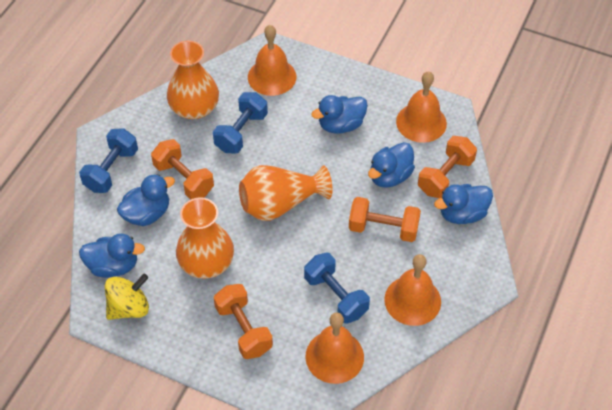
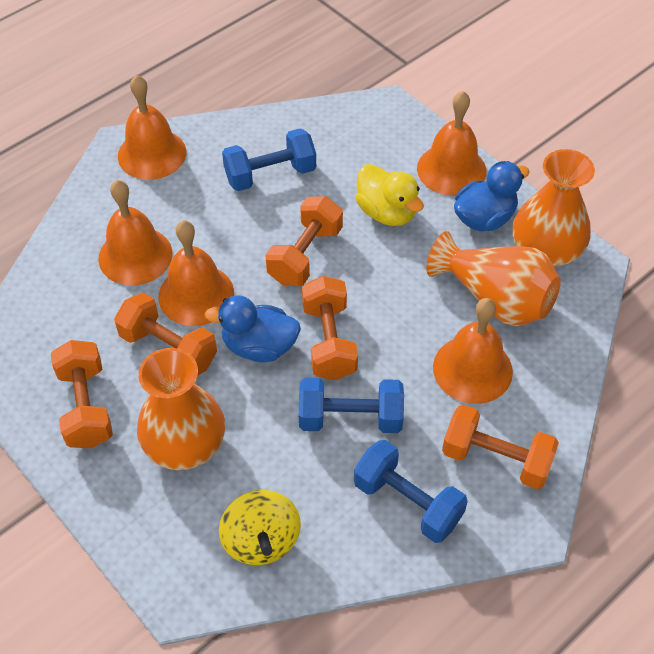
blue duck: 5 -> 2
orange bell: 4 -> 5
orange dumbbell: 4 -> 5
yellow duck: 0 -> 1

